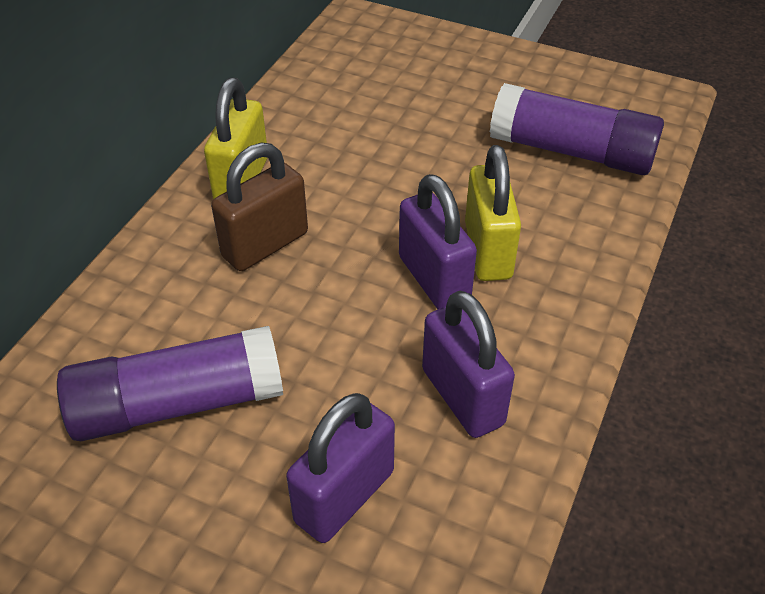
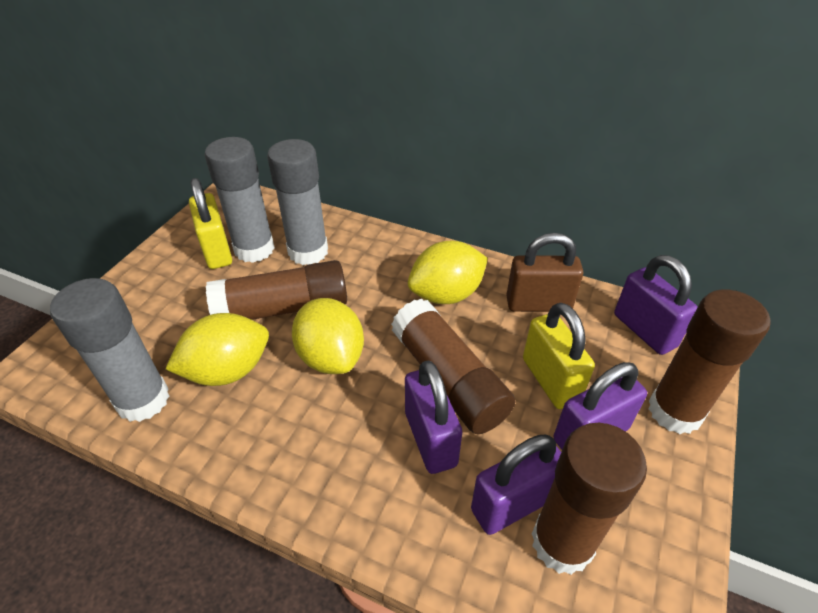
brown glue stick: 0 -> 4
grey glue stick: 0 -> 3
purple glue stick: 2 -> 0
purple padlock: 3 -> 4
yellow lemon: 0 -> 3

